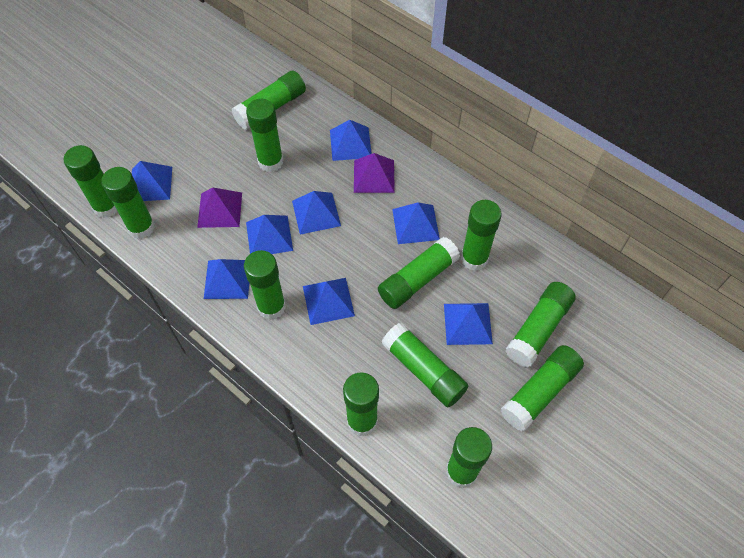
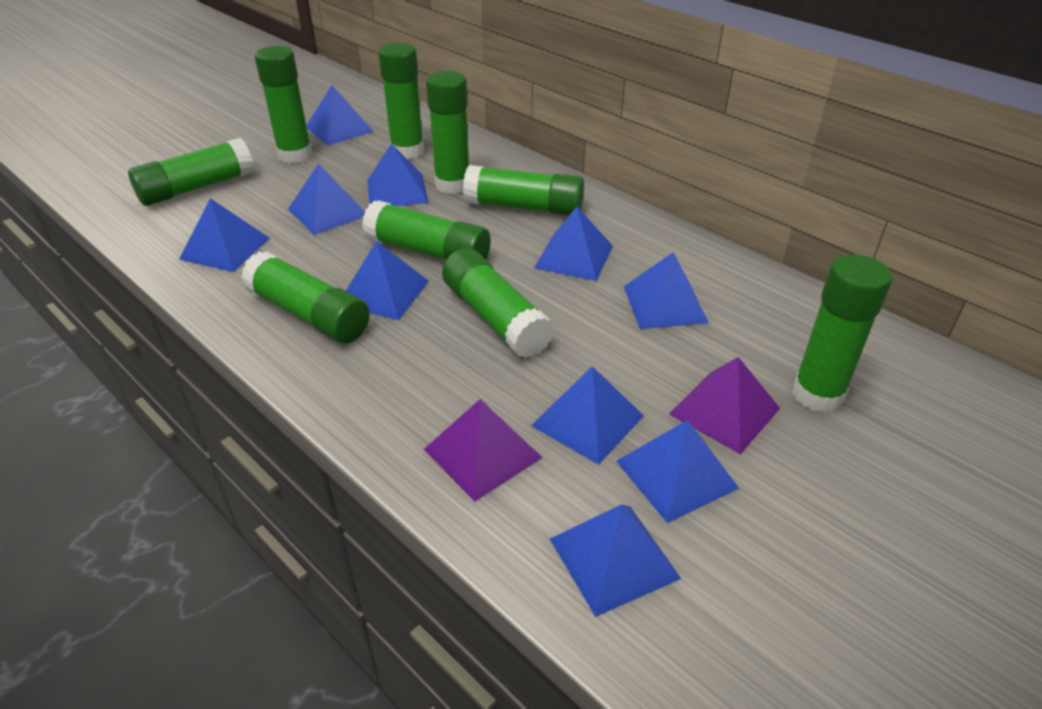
blue pyramid: 8 -> 10
green glue stick: 12 -> 9

